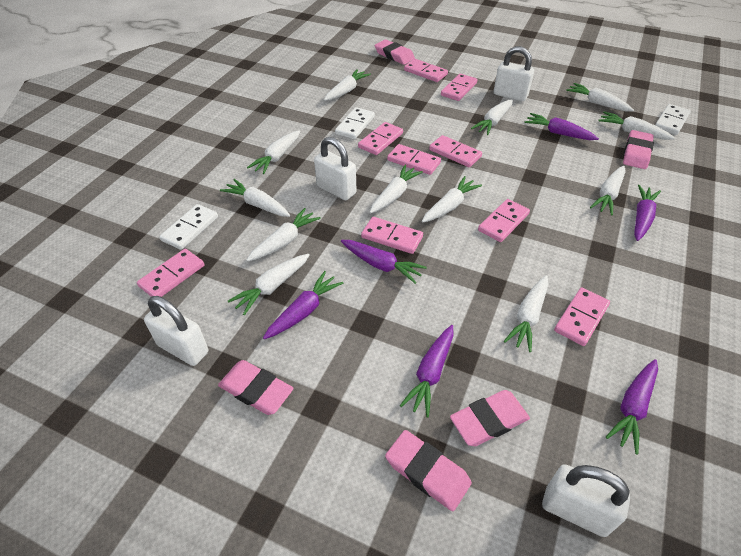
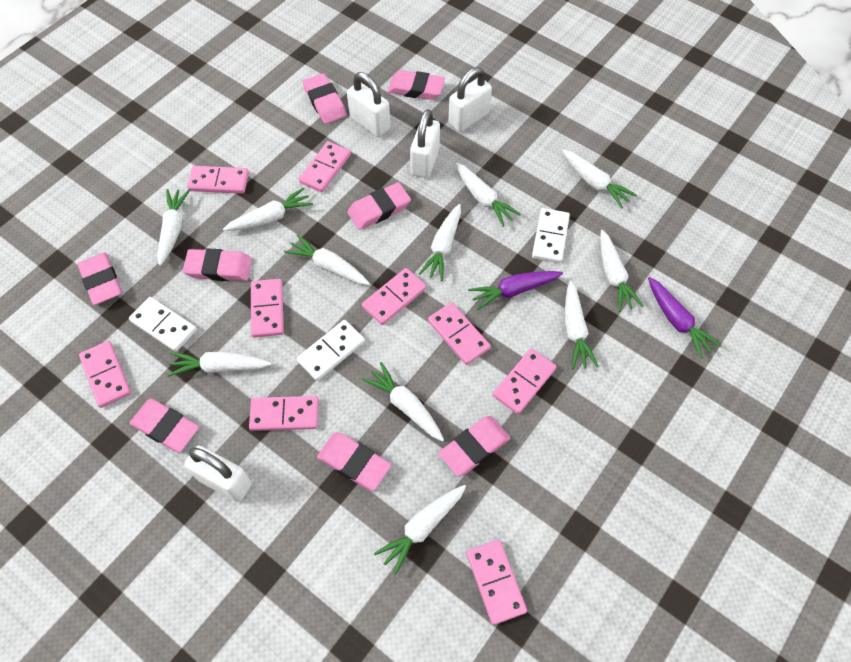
pink eraser: 5 -> 8
purple carrot: 6 -> 2
white carrot: 12 -> 11

